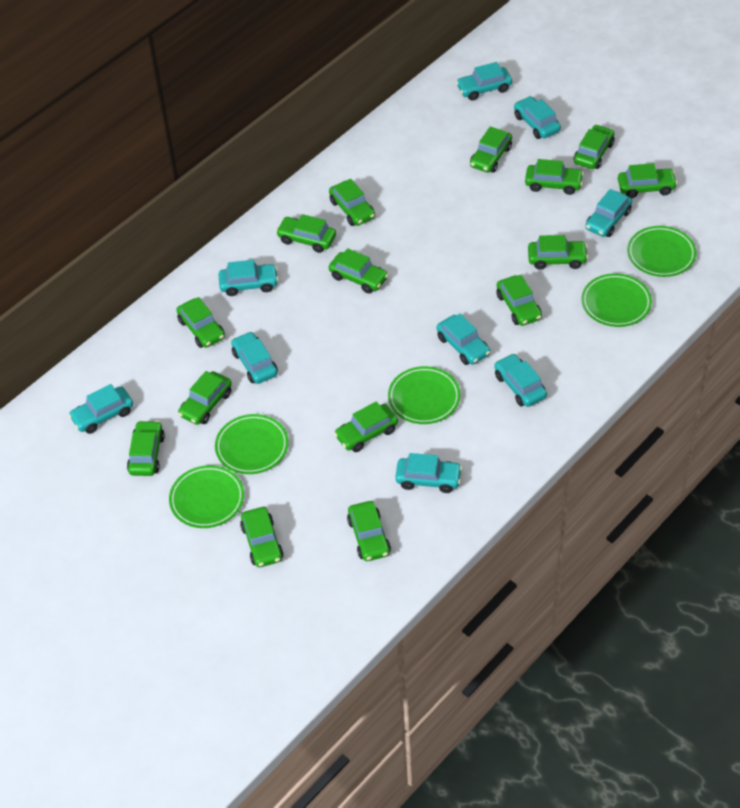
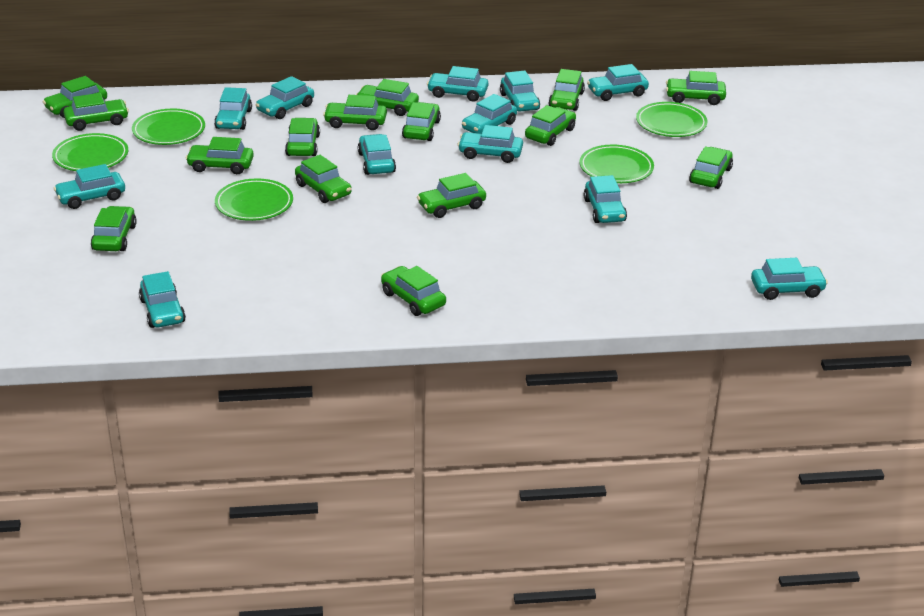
turquoise car: 9 -> 12

